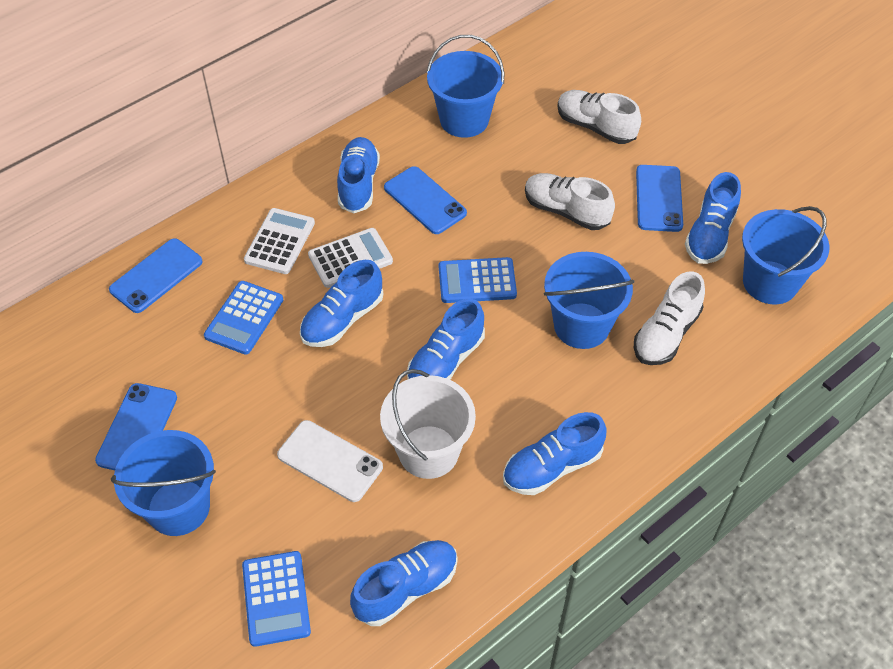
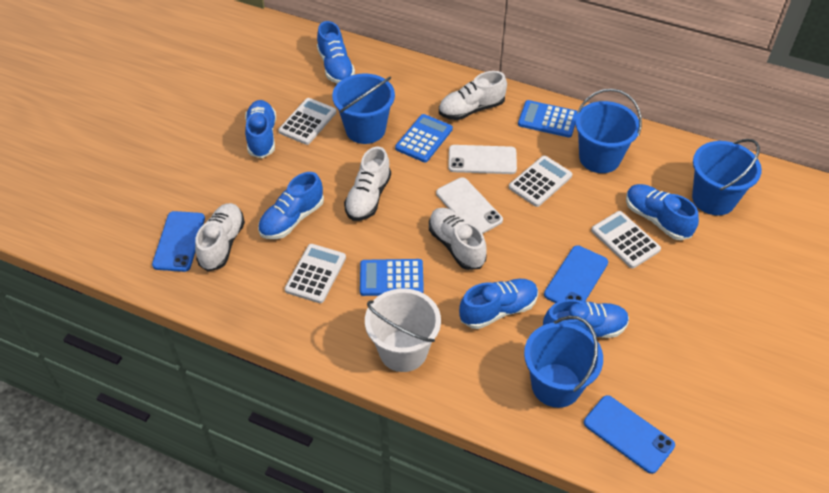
blue phone: 4 -> 3
white calculator: 2 -> 4
white phone: 1 -> 2
white shoe: 3 -> 4

